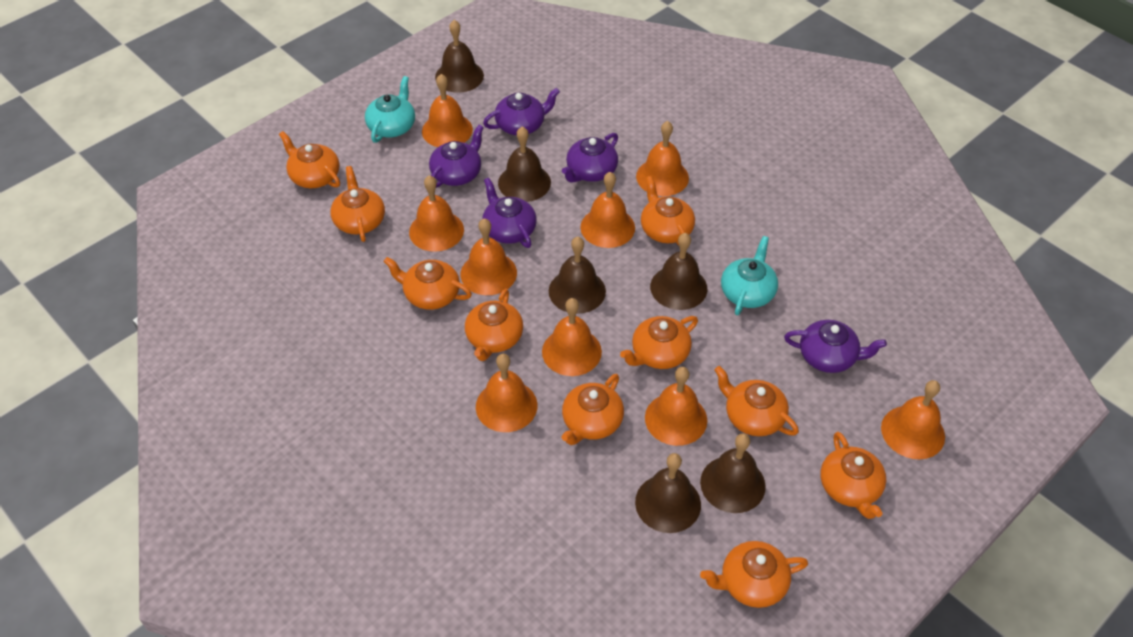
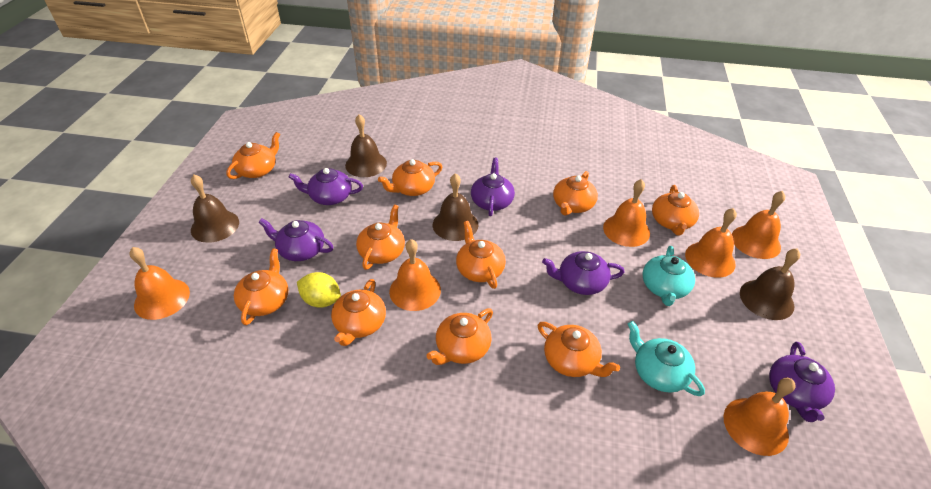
brown bell: 6 -> 4
orange bell: 9 -> 6
yellow lemon: 0 -> 1

